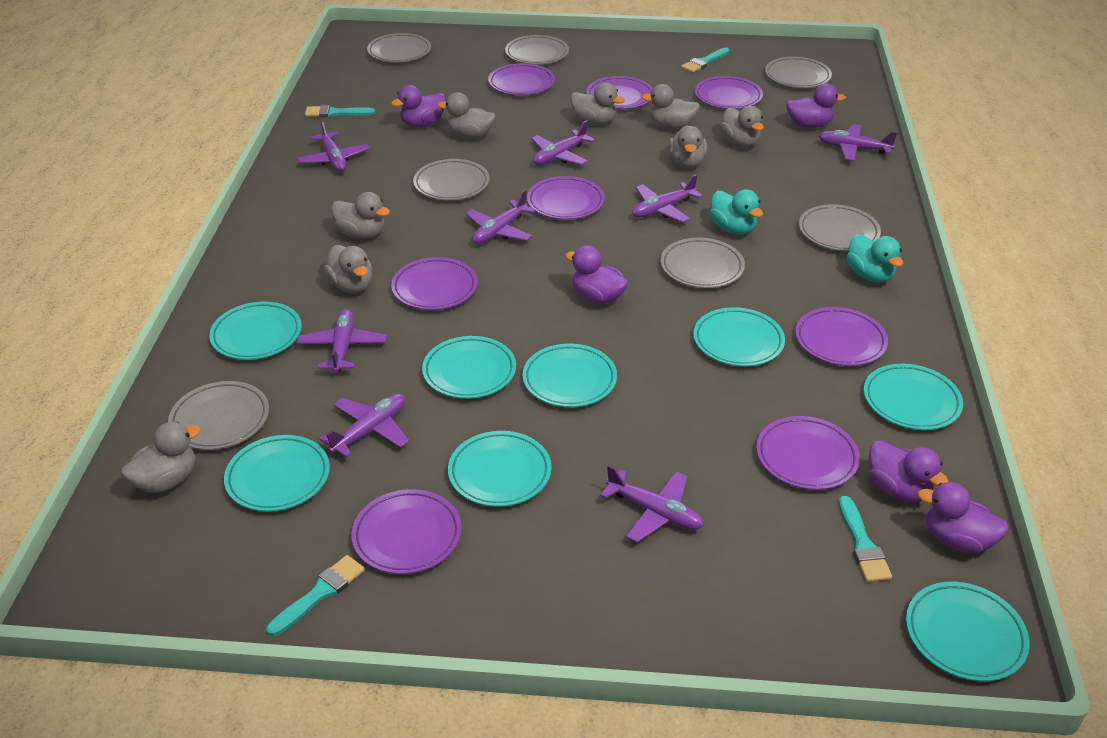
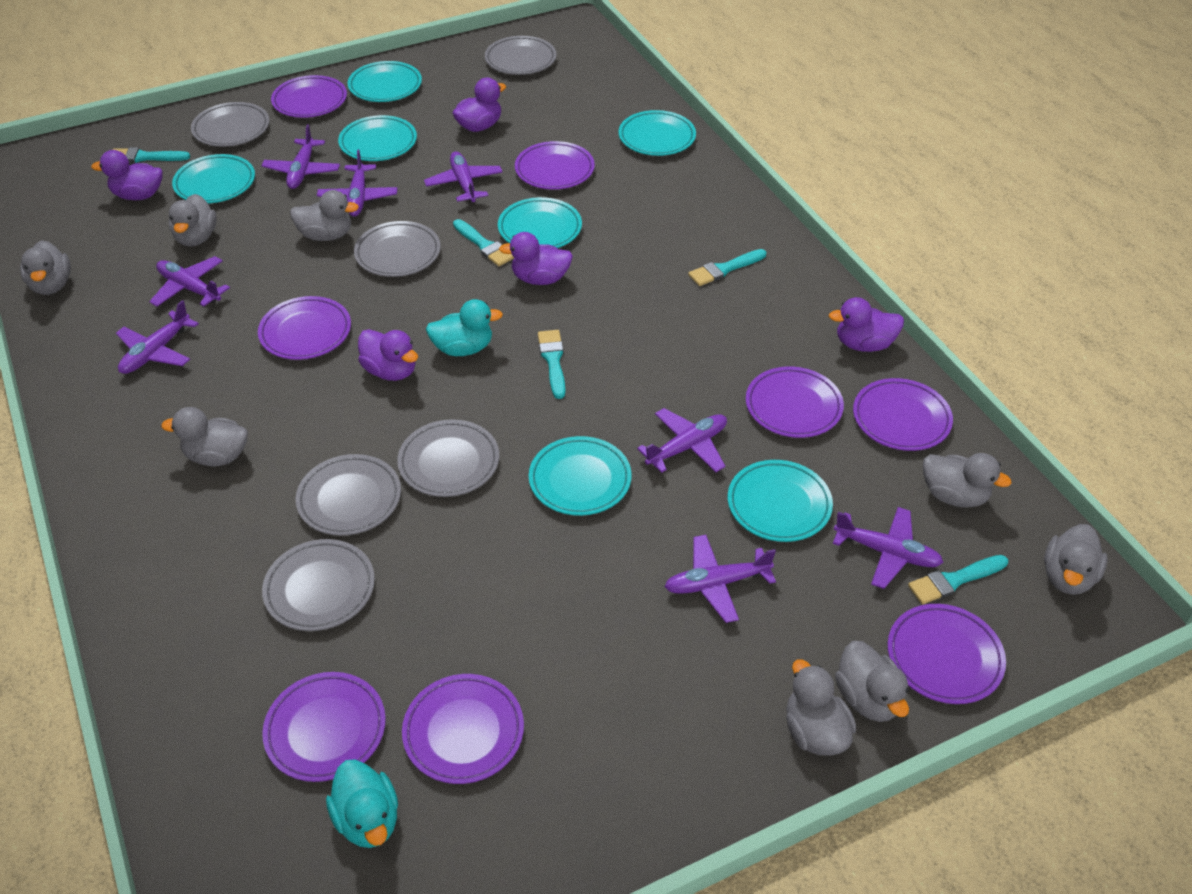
grey plate: 7 -> 6
turquoise brush: 4 -> 5
turquoise plate: 8 -> 7

